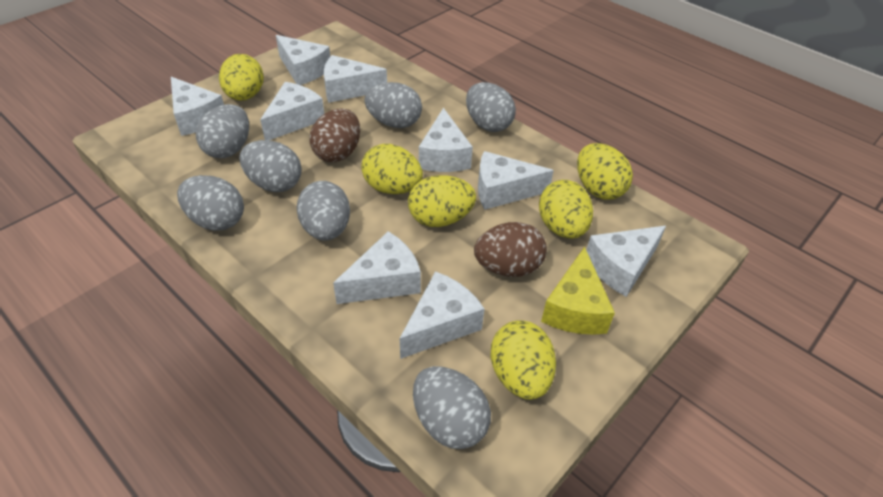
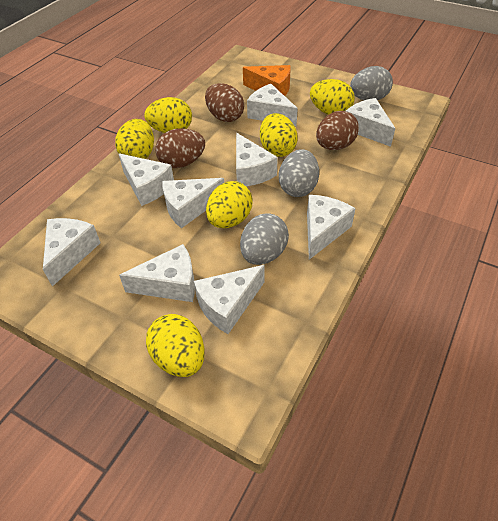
brown egg: 2 -> 3
grey egg: 7 -> 3
orange cheese: 0 -> 1
yellow cheese: 1 -> 0

